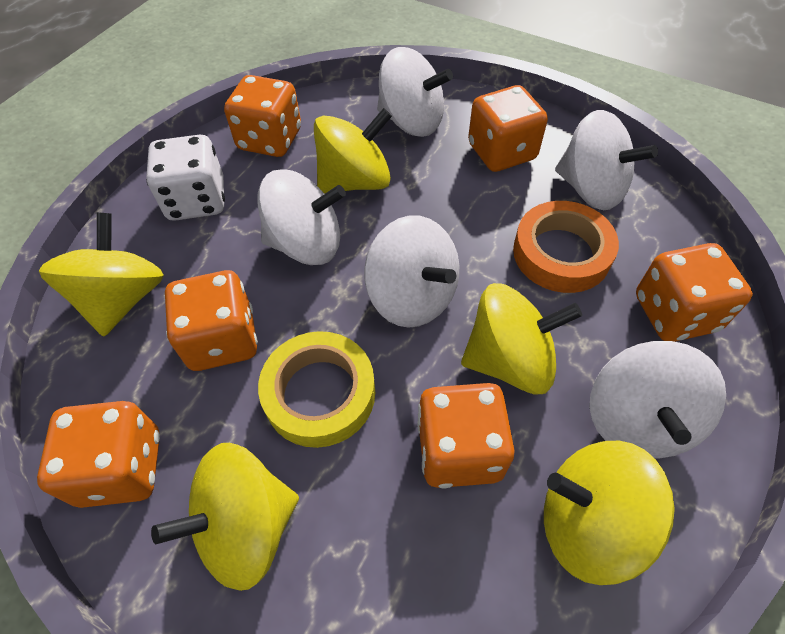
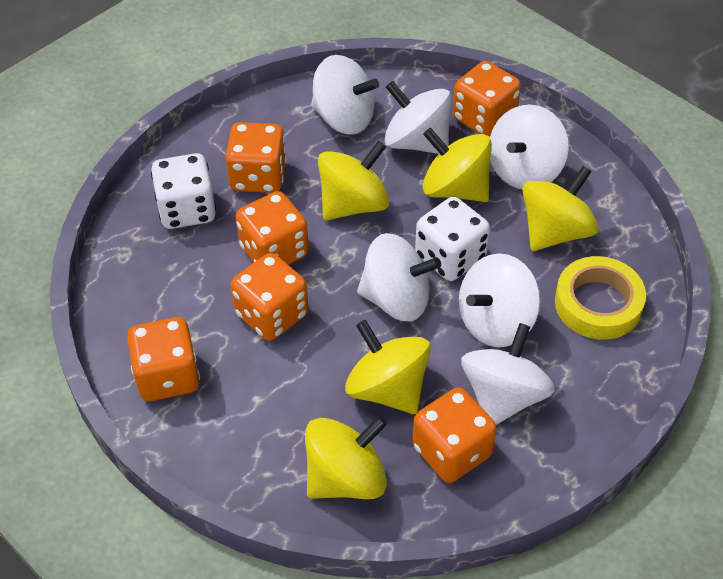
orange tape: 1 -> 0
white dice: 1 -> 2
white spinning top: 5 -> 6

